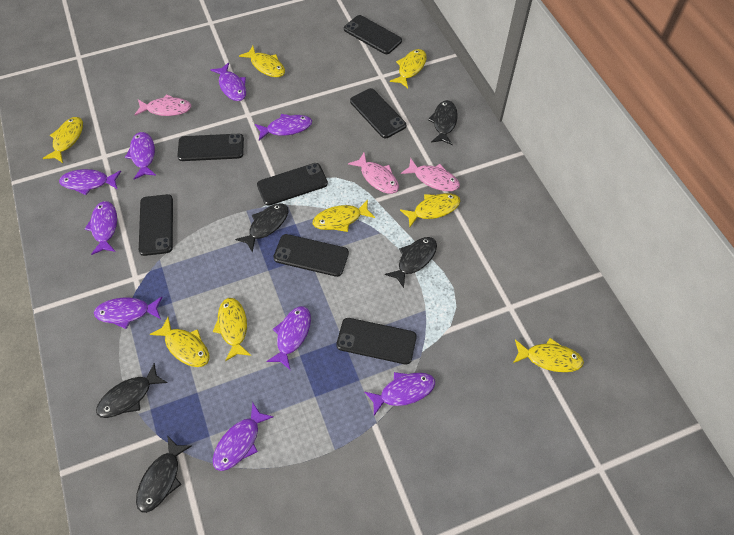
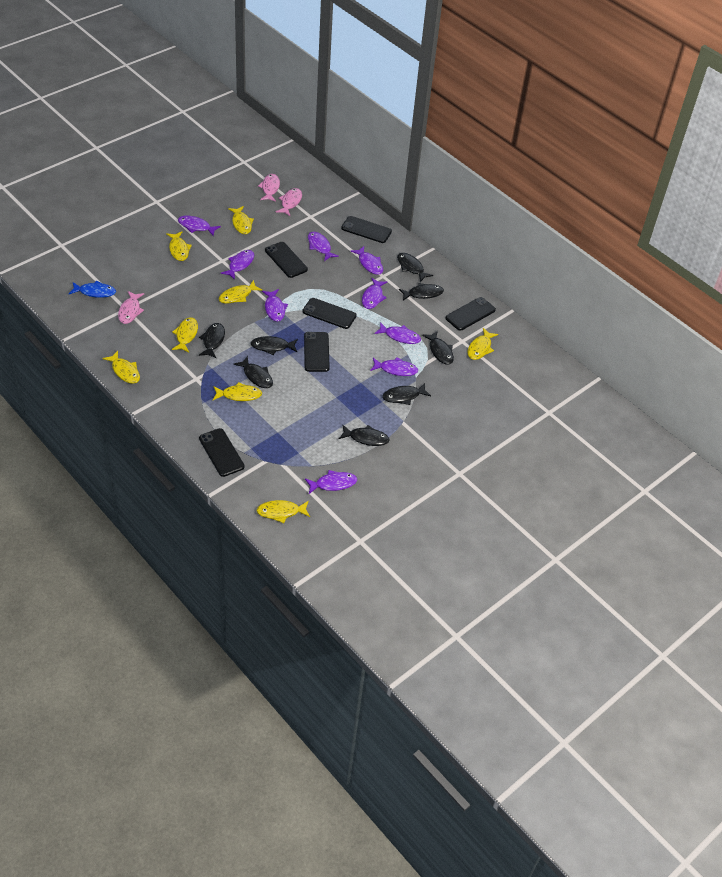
black fish: 5 -> 8
black phone: 7 -> 6
blue fish: 0 -> 1

